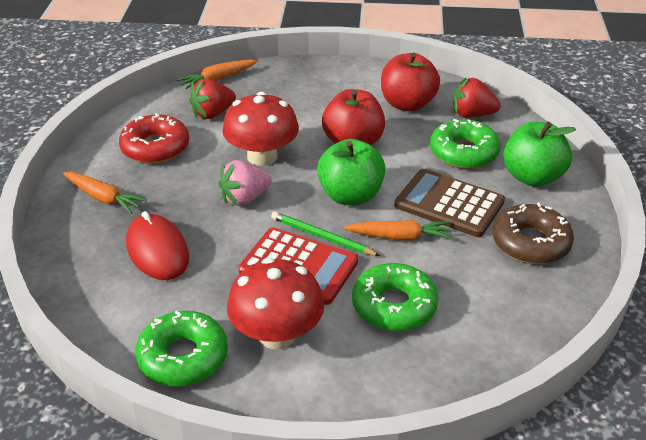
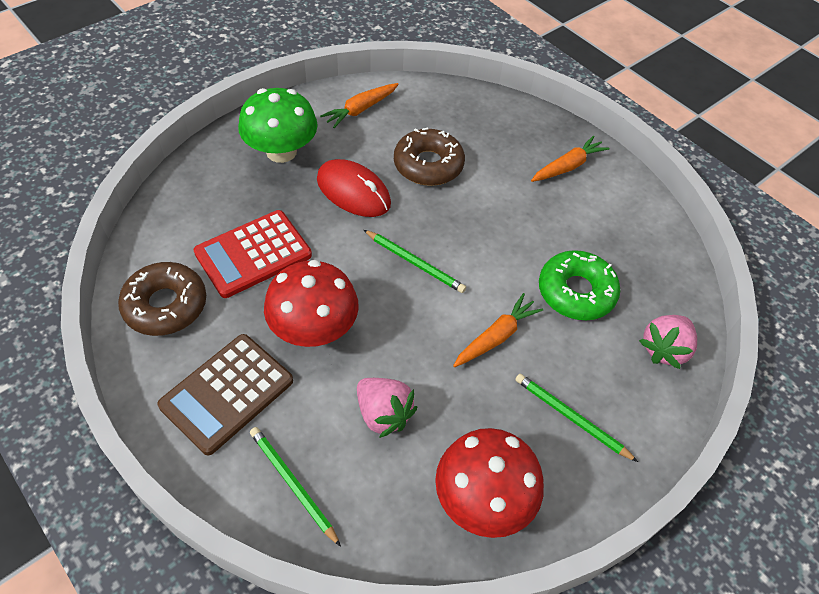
brown donut: 1 -> 2
green apple: 2 -> 0
green donut: 3 -> 1
green mushroom: 0 -> 1
green pencil: 1 -> 3
pink strawberry: 1 -> 2
red apple: 2 -> 0
red donut: 1 -> 0
red strawberry: 2 -> 0

